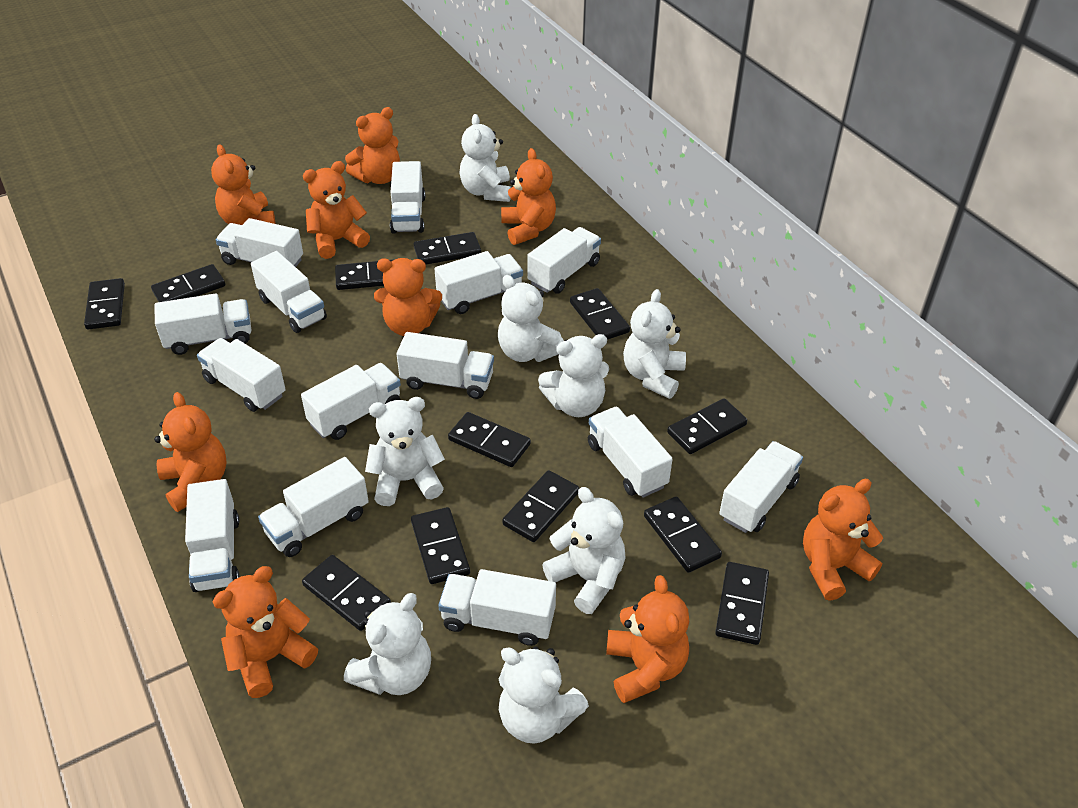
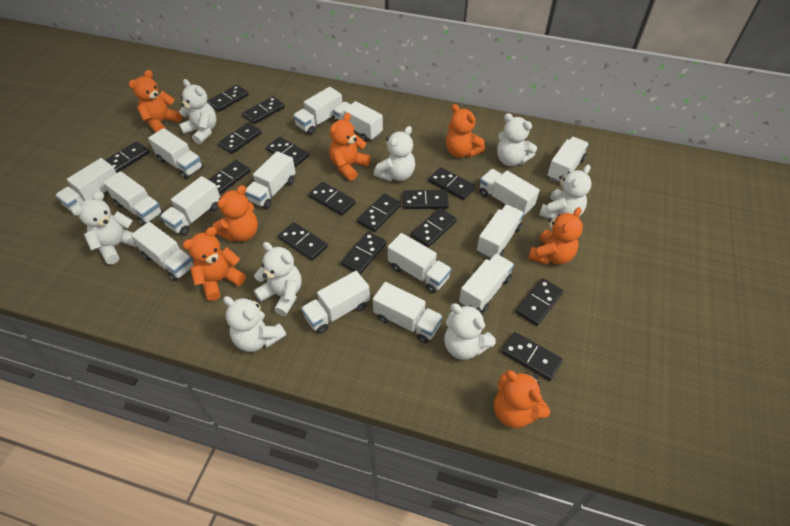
black domino: 12 -> 15
orange teddy bear: 9 -> 7
white truck: 14 -> 15

